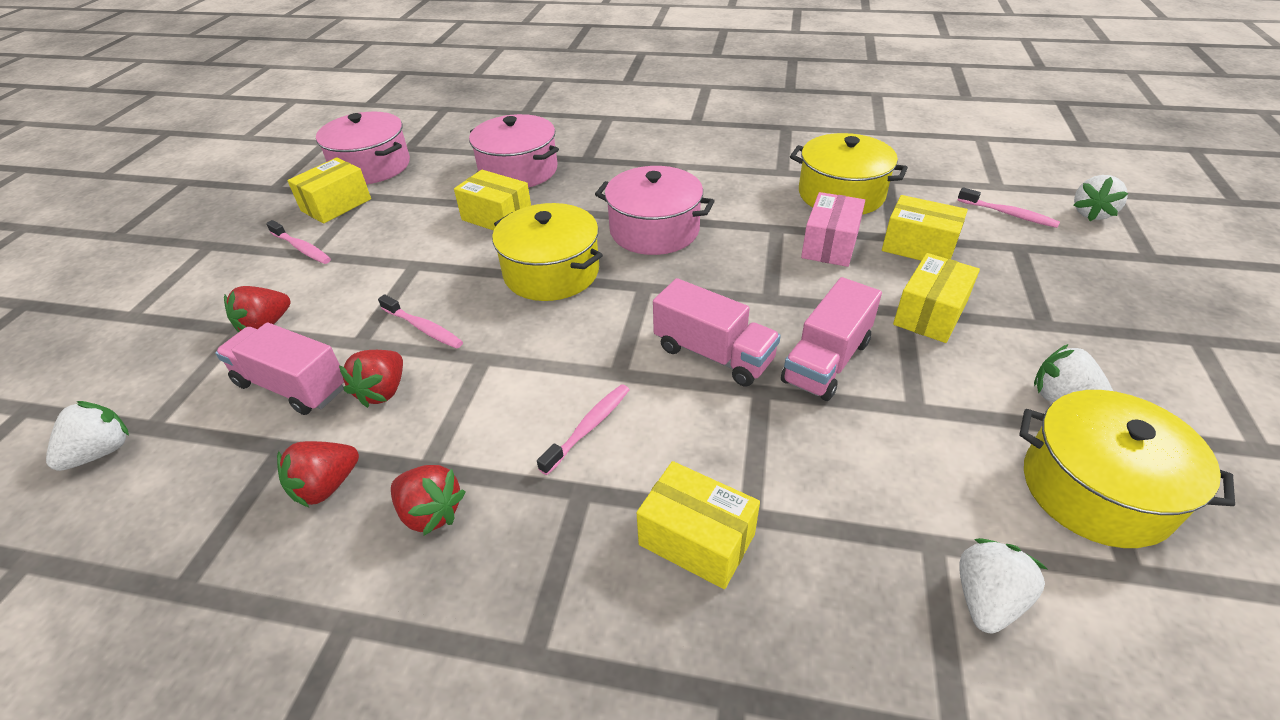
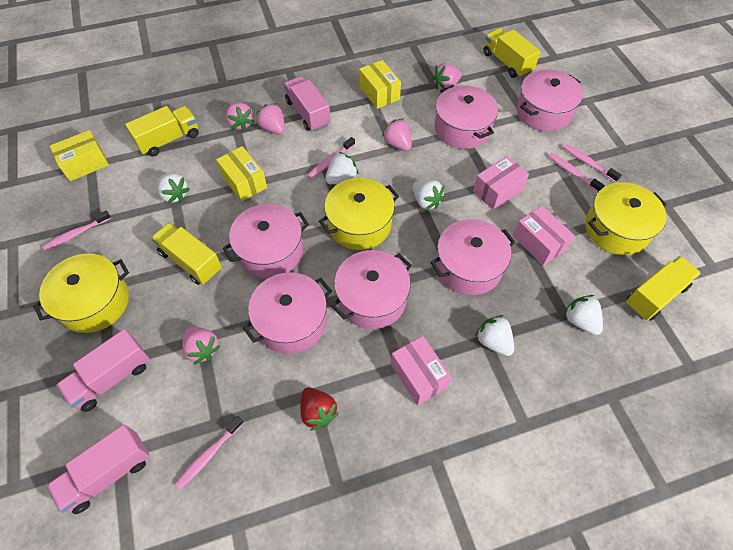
pink box: 1 -> 3
pink pot: 3 -> 6
pink strawberry: 0 -> 5
pink toothbrush: 4 -> 5
red strawberry: 4 -> 1
white strawberry: 4 -> 5
yellow box: 5 -> 3
yellow truck: 0 -> 4

